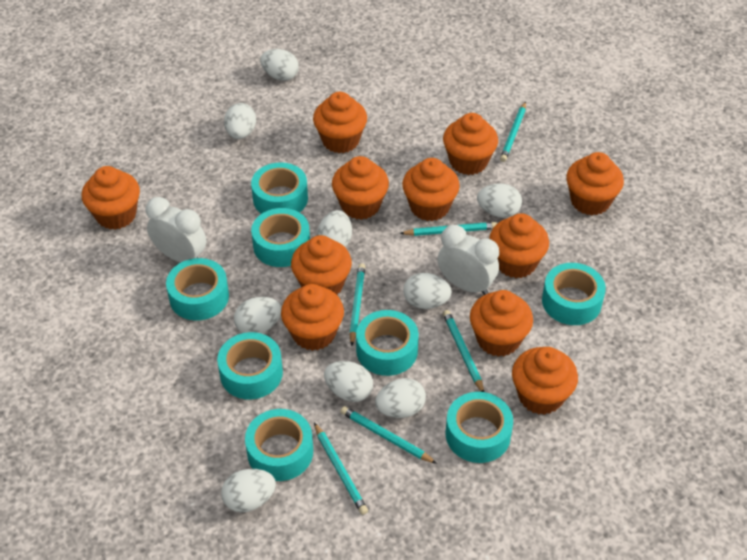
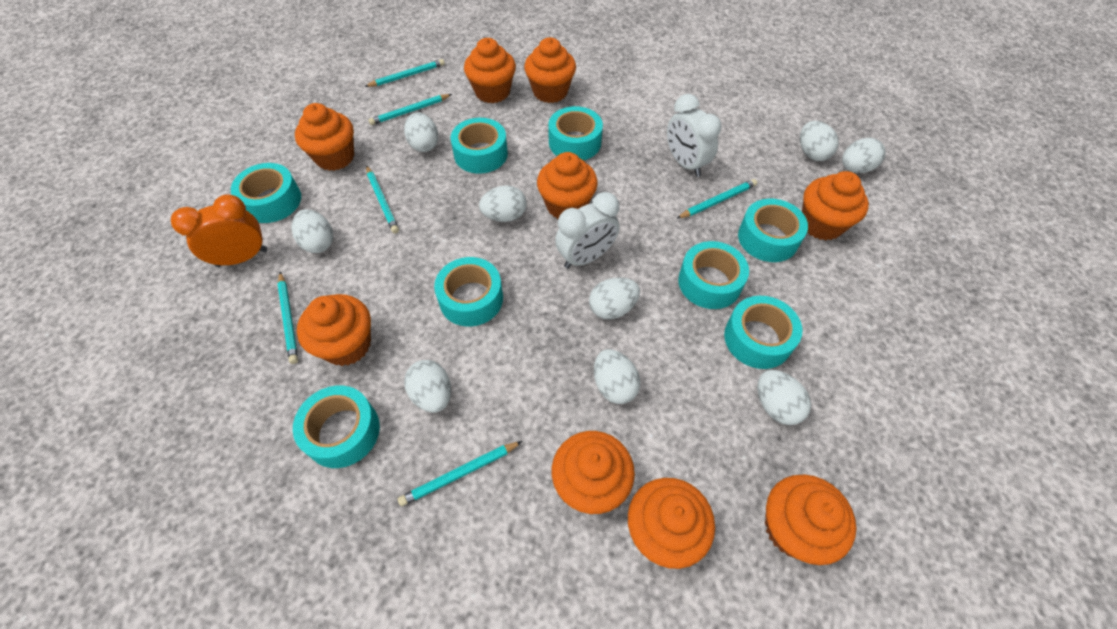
orange clock: 0 -> 1
orange cupcake: 11 -> 9

